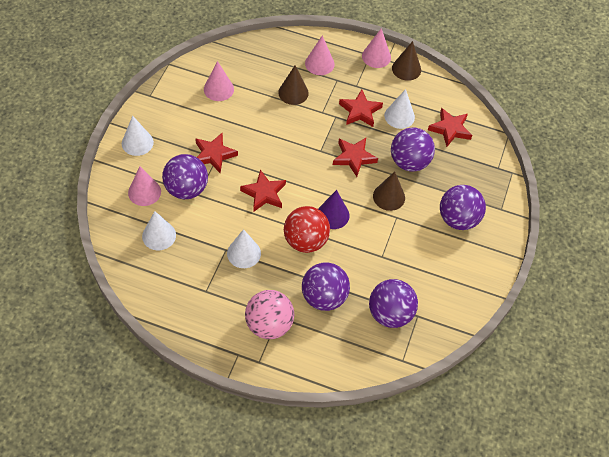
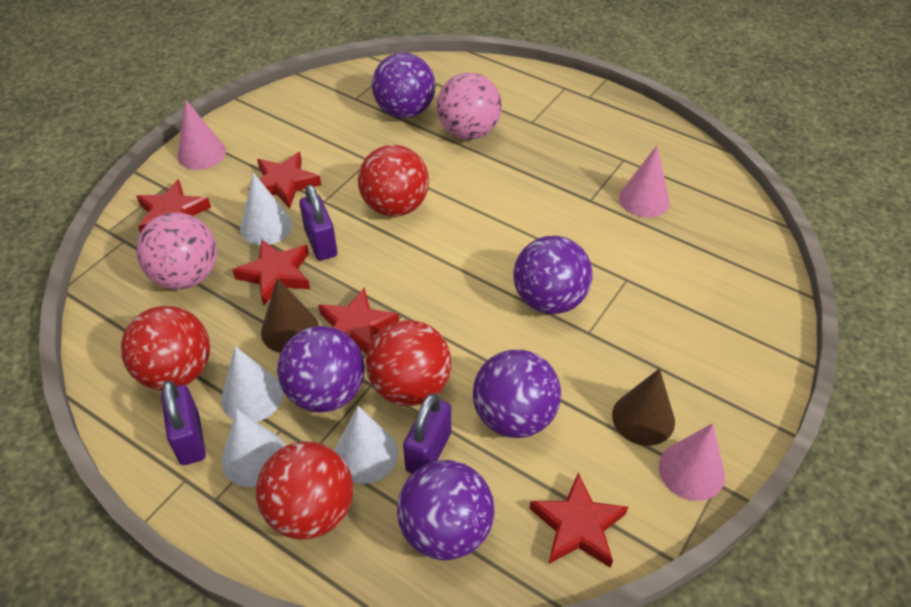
brown cone: 3 -> 2
pink ball: 1 -> 2
pink cone: 4 -> 3
purple cone: 1 -> 0
purple padlock: 0 -> 3
red ball: 1 -> 4

